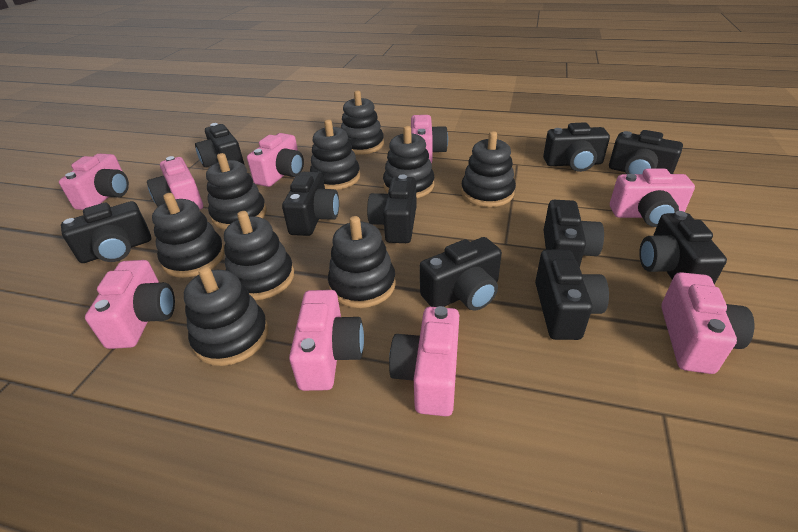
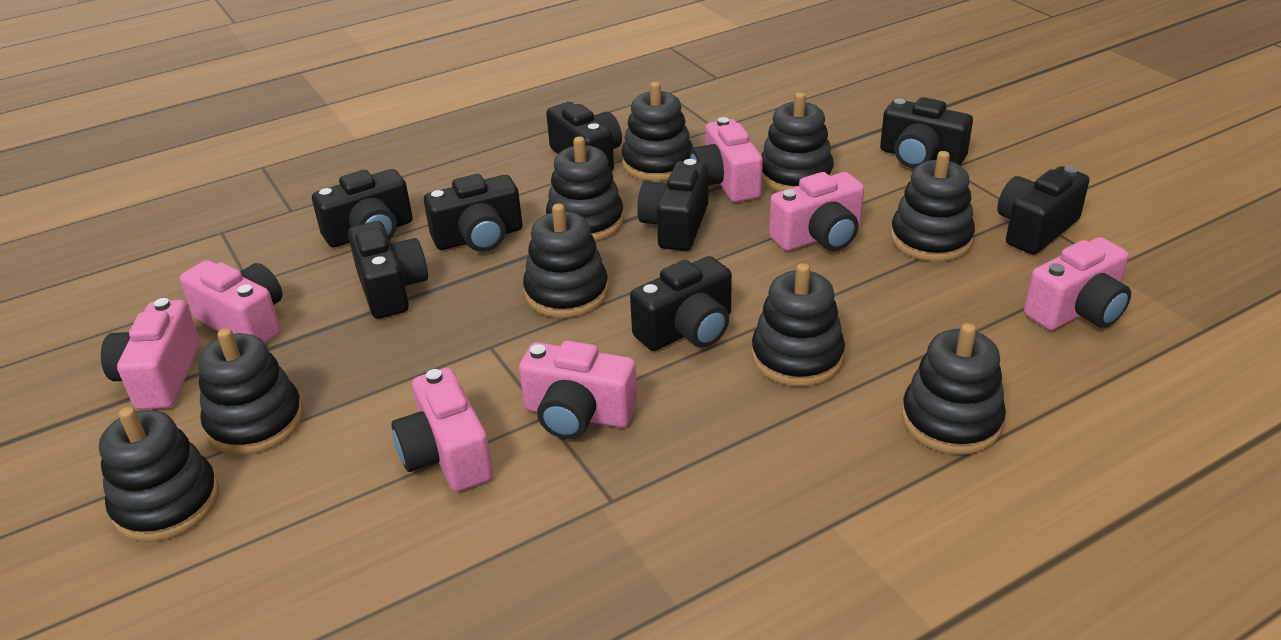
black camera: 10 -> 8
pink camera: 9 -> 7

